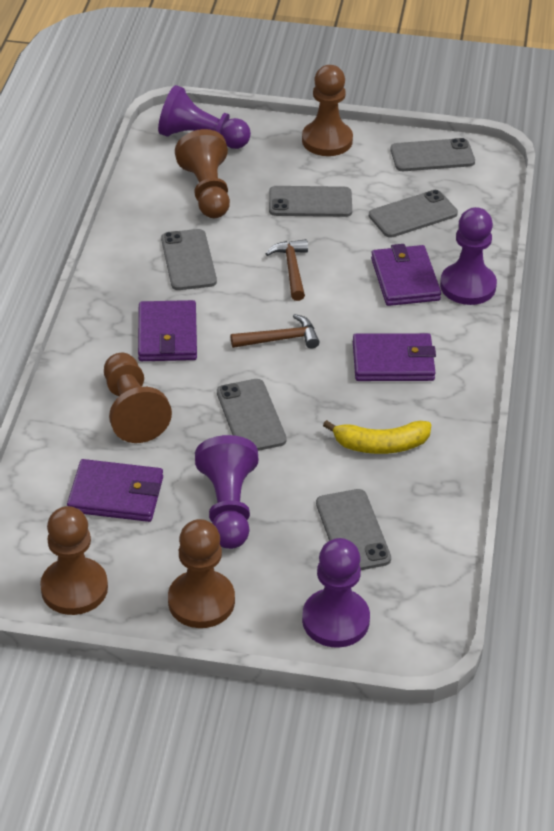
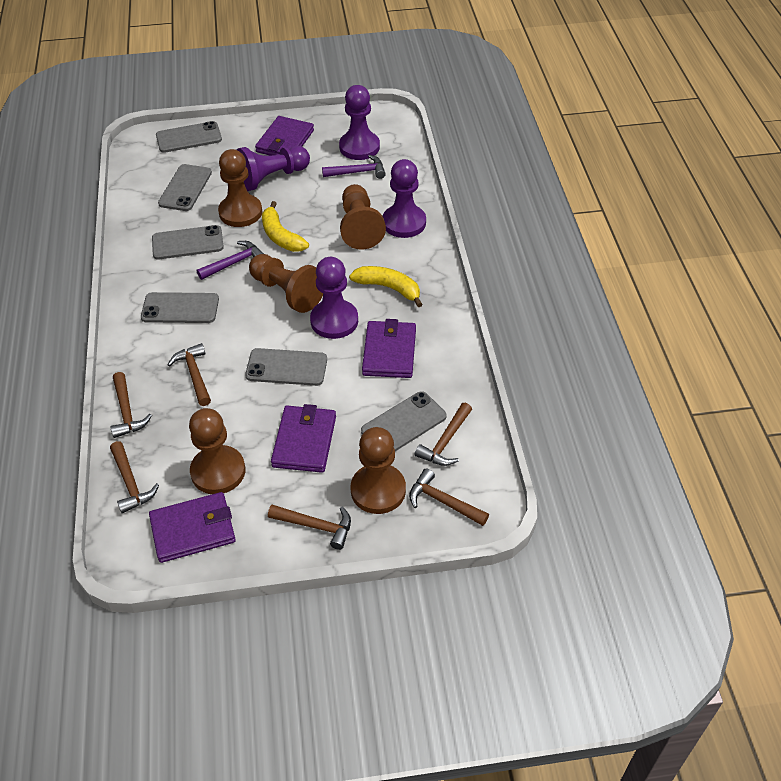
brown hammer: 2 -> 6
purple hammer: 0 -> 2
yellow banana: 1 -> 2

